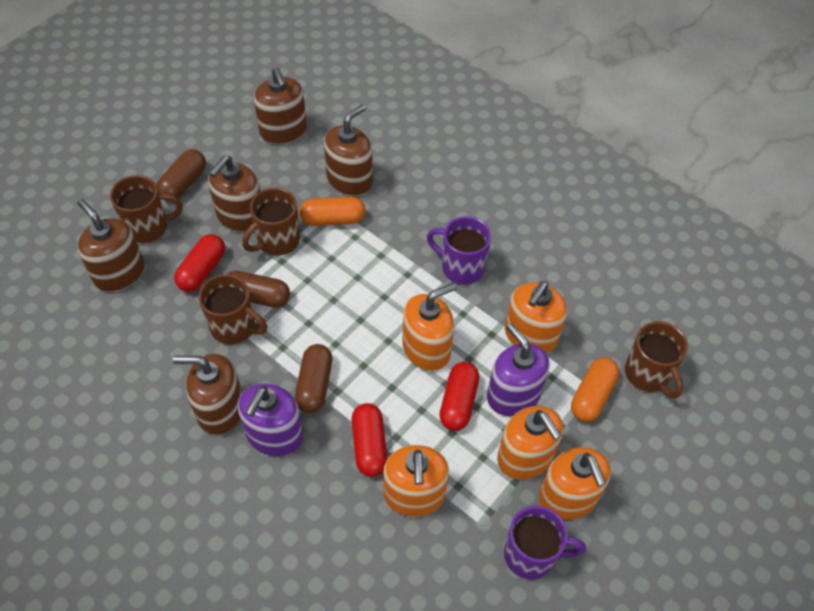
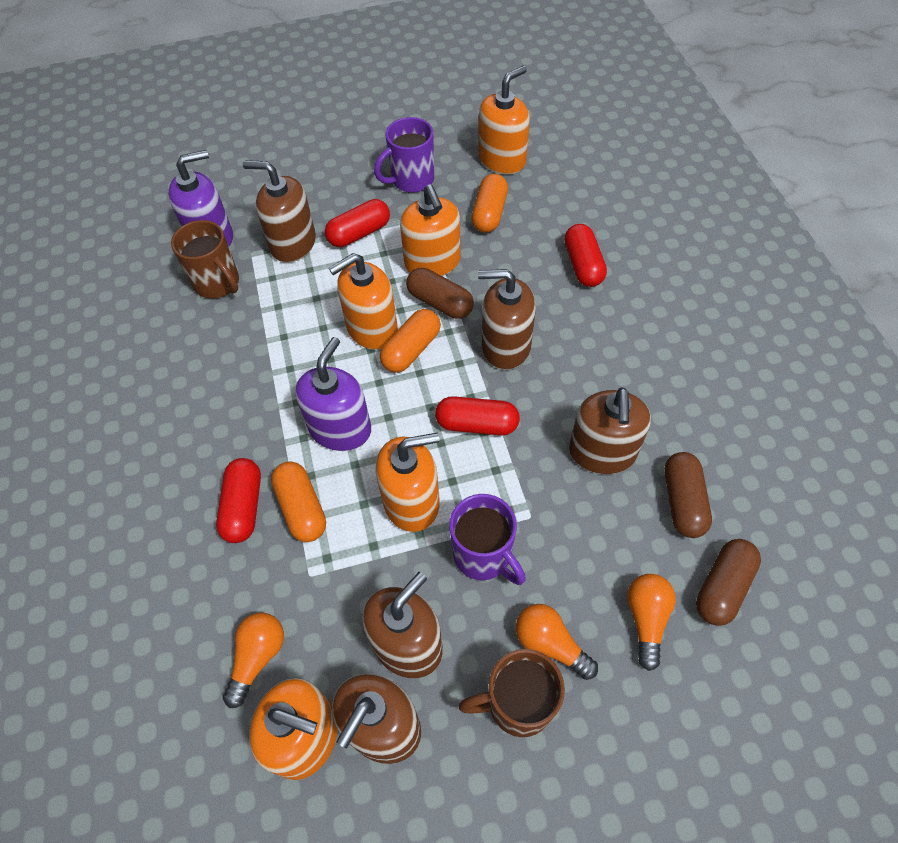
brown mug: 4 -> 2
orange capsule: 2 -> 3
orange light bulb: 0 -> 3
red capsule: 3 -> 4

